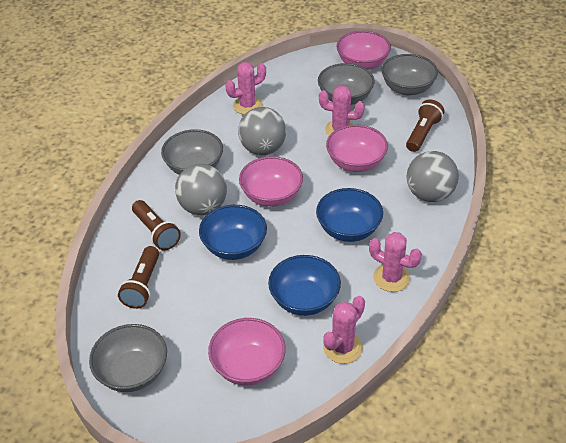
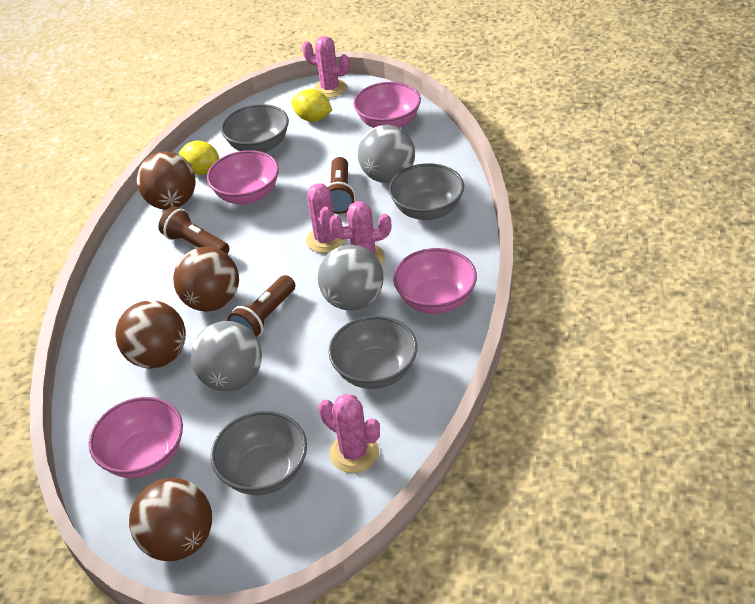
blue bowl: 3 -> 0
brown ball: 0 -> 4
yellow lemon: 0 -> 2

